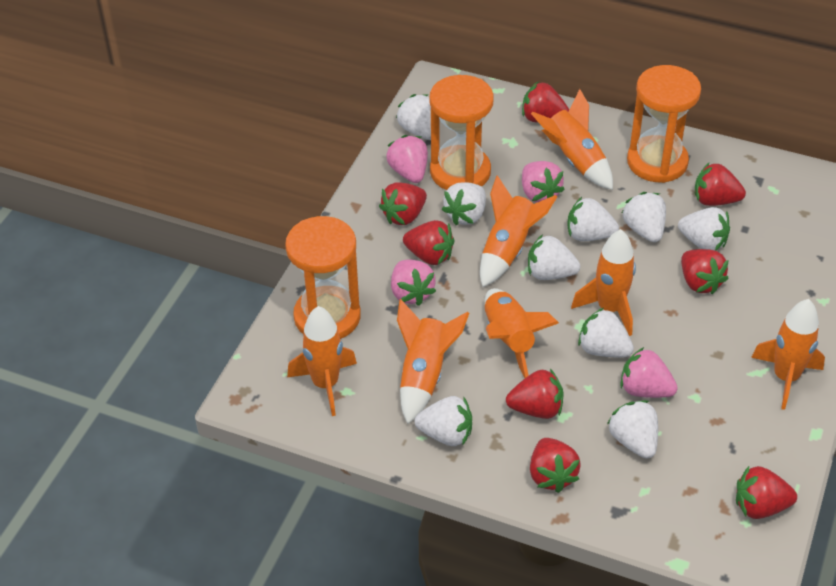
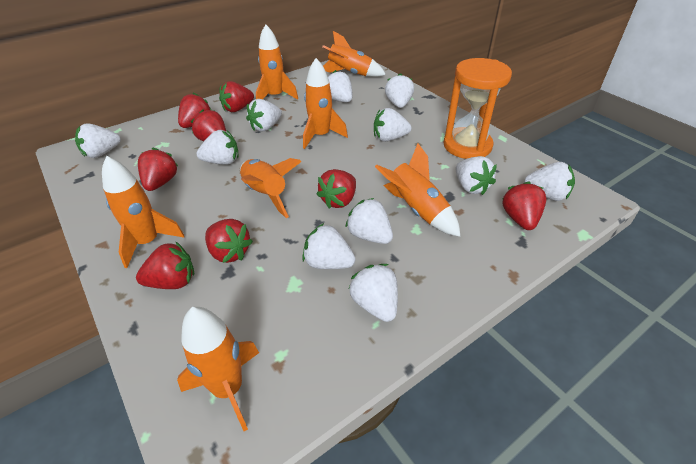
orange hourglass: 3 -> 1
pink strawberry: 4 -> 0
white strawberry: 9 -> 11

